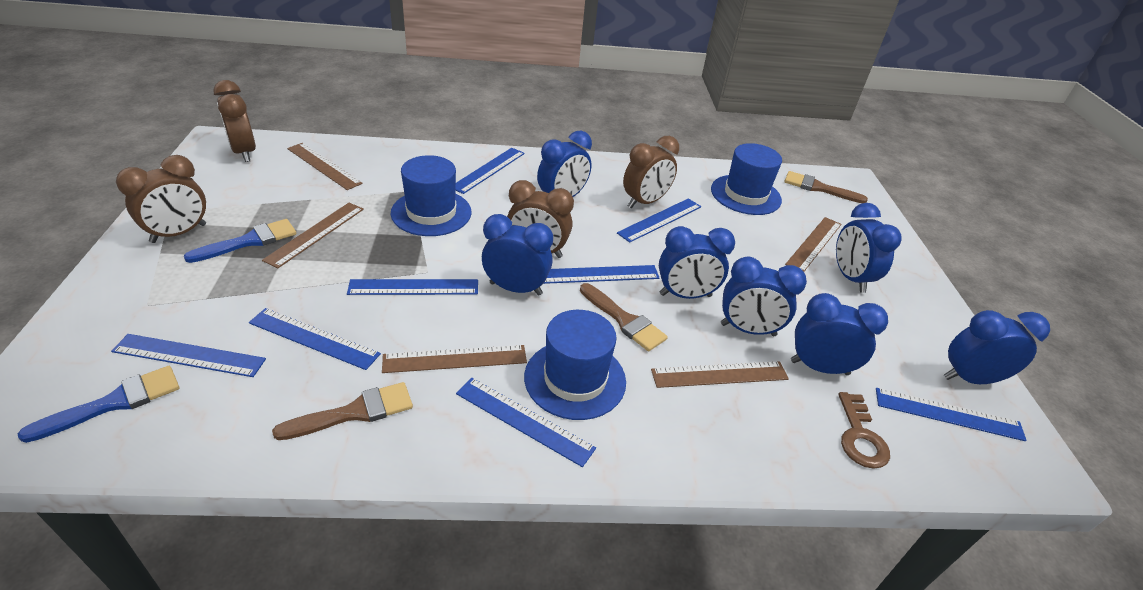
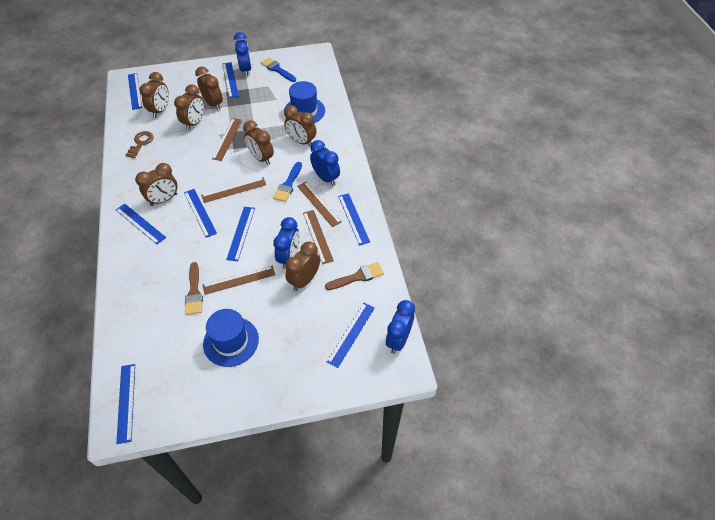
blue clock: 7 -> 4
blue hat: 3 -> 2
brown brush: 3 -> 2
brown clock: 4 -> 7

